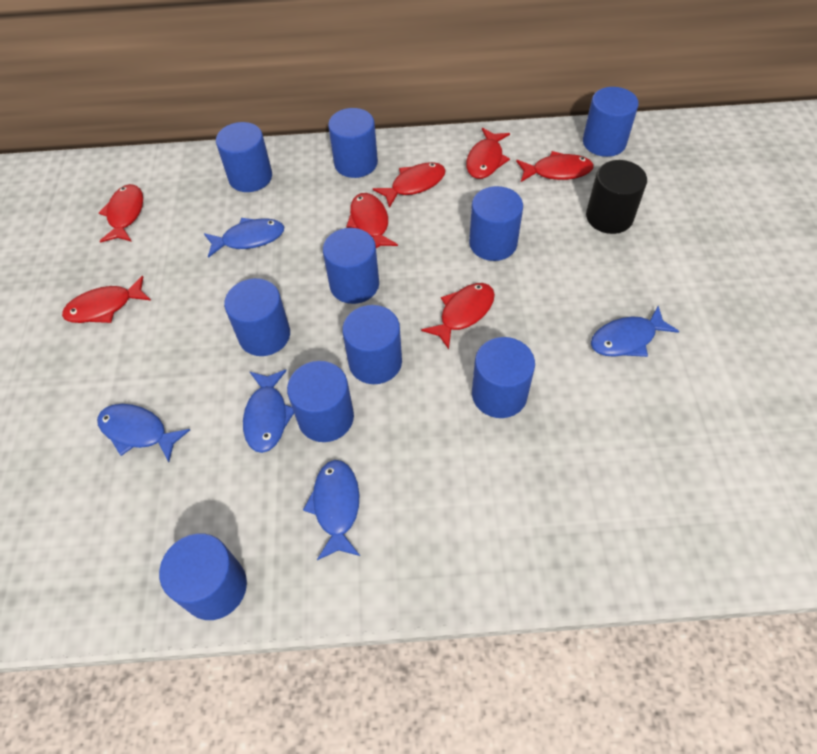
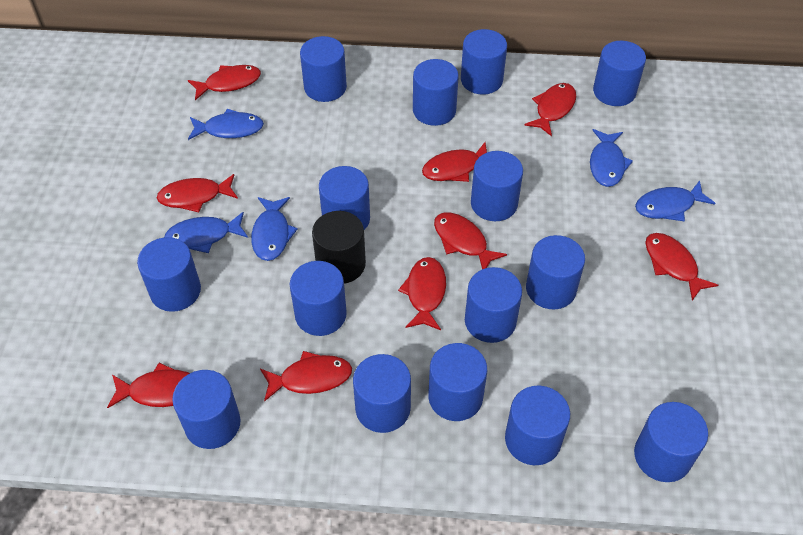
blue cylinder: 10 -> 15
red fish: 7 -> 9

